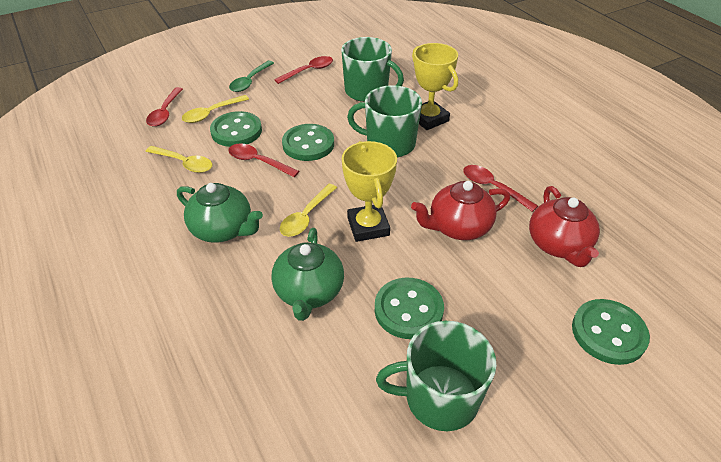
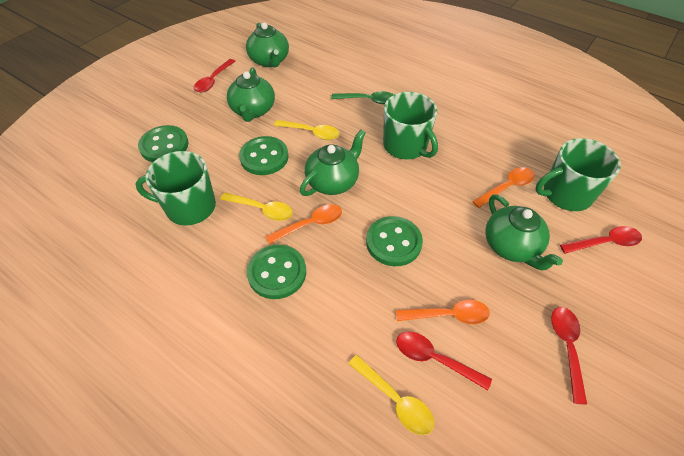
green teapot: 2 -> 4
orange spoon: 0 -> 3
red teapot: 2 -> 0
yellow trophy: 2 -> 0

